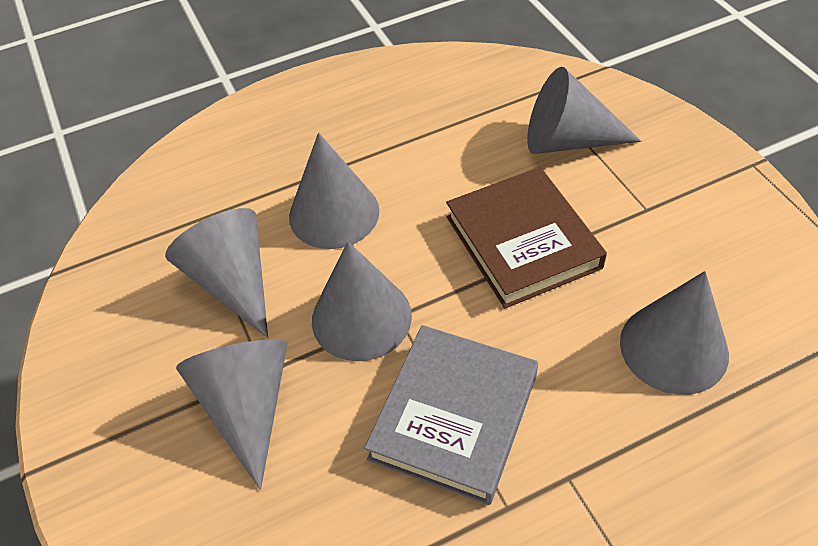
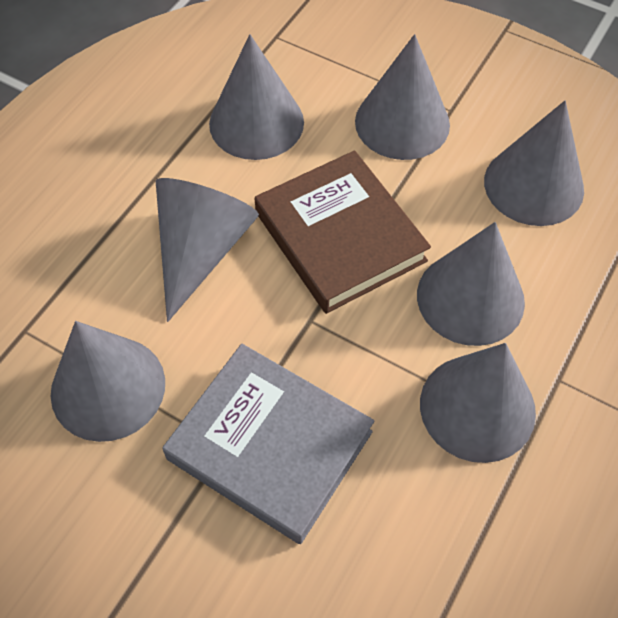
grey cone: 6 -> 7

